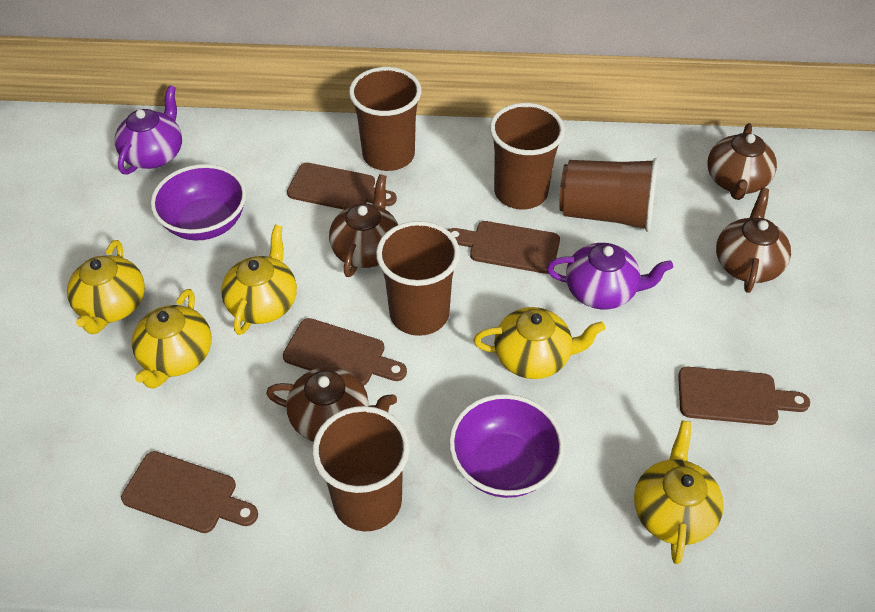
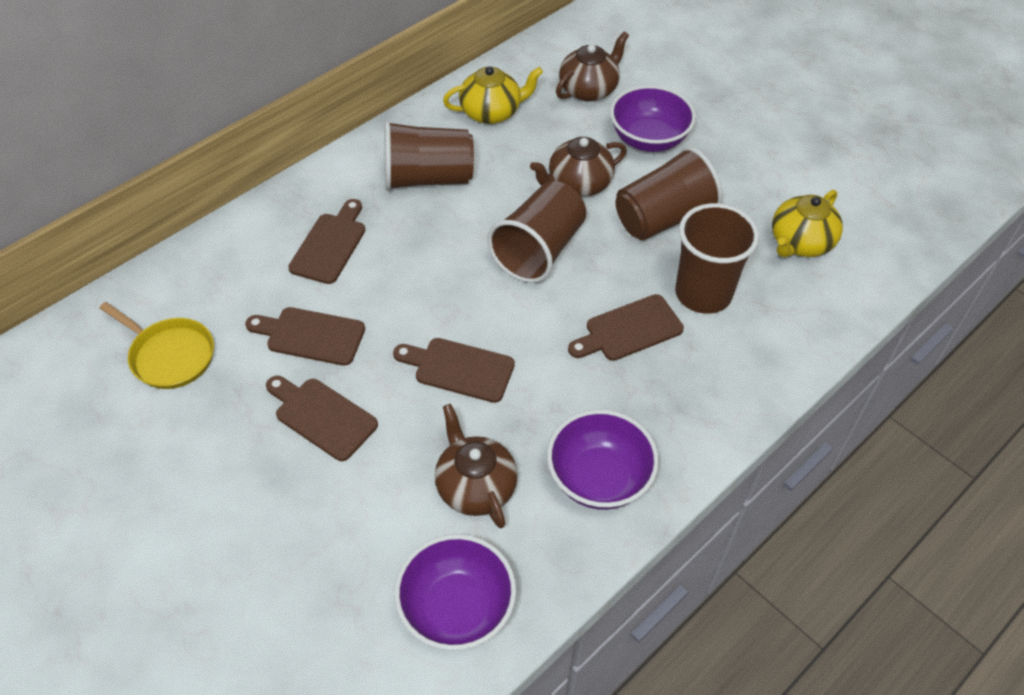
brown cup: 5 -> 4
brown teapot: 4 -> 3
purple bowl: 2 -> 3
purple teapot: 2 -> 0
yellow pan: 0 -> 1
yellow teapot: 5 -> 2

